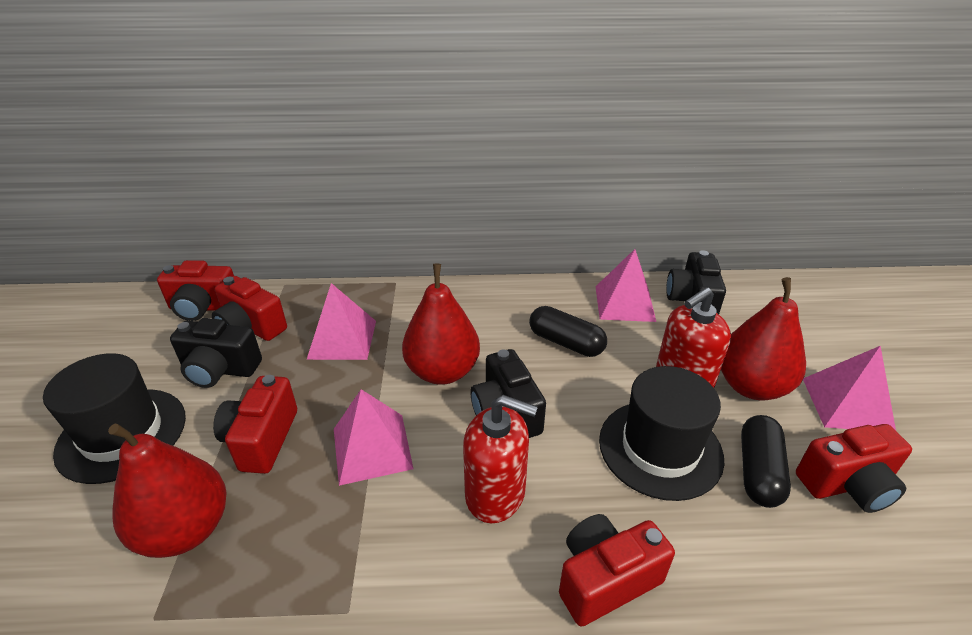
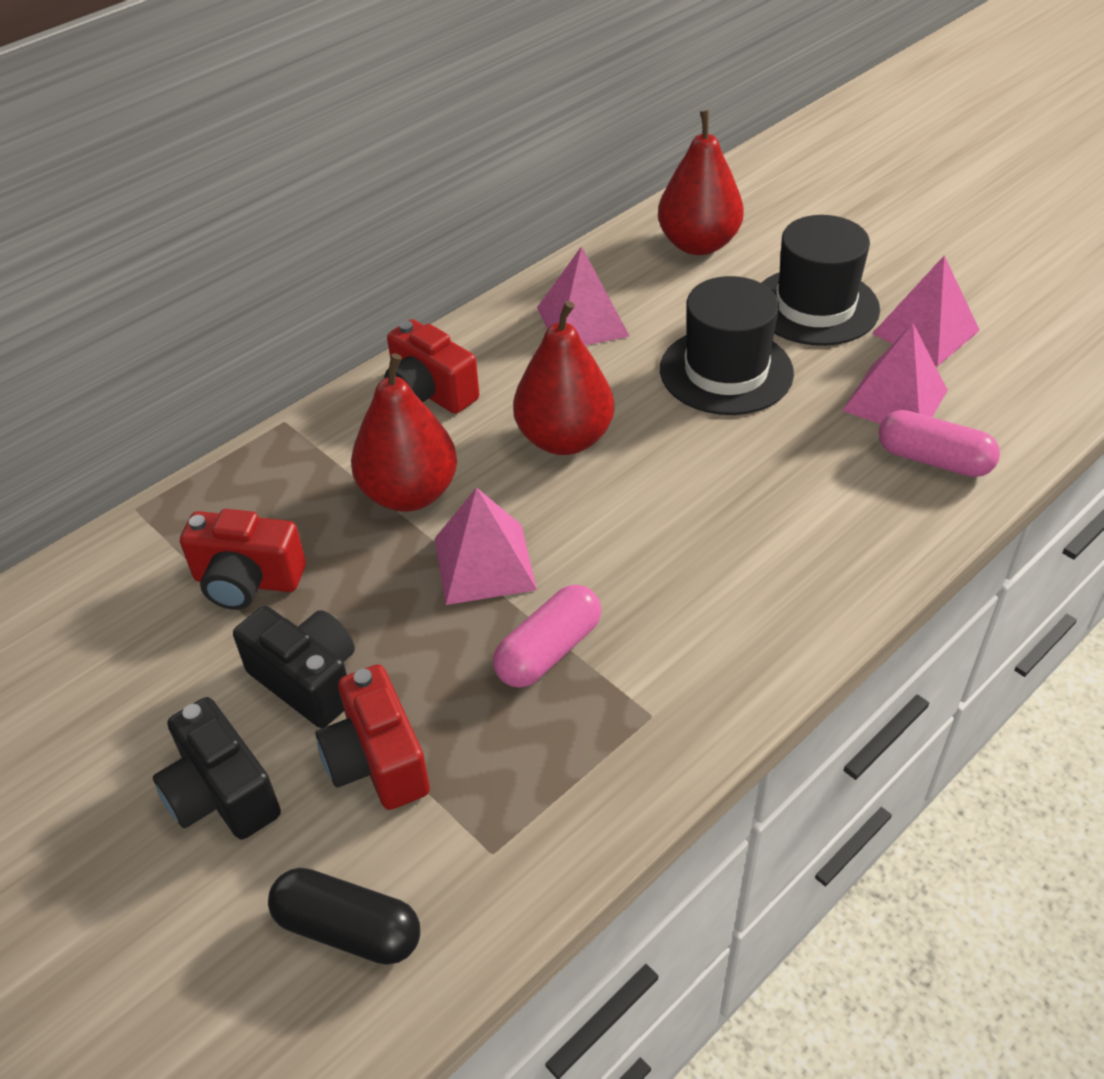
black camera: 3 -> 2
black capsule: 2 -> 1
pink capsule: 0 -> 2
red camera: 5 -> 3
red soap dispenser: 2 -> 0

